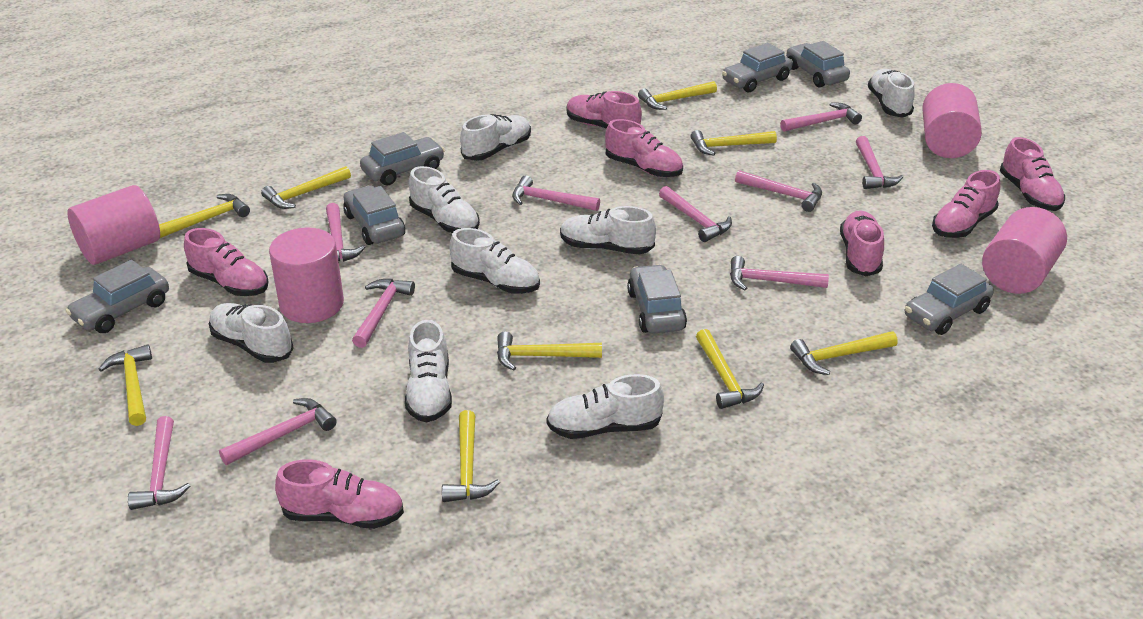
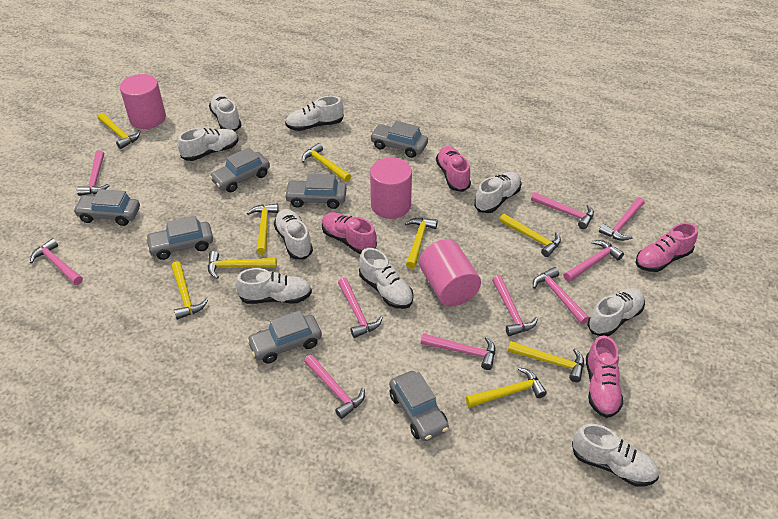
pink cylinder: 4 -> 3
pink shoe: 7 -> 4
white shoe: 8 -> 9

